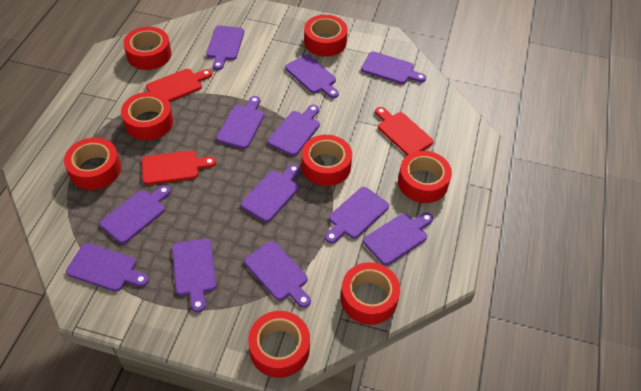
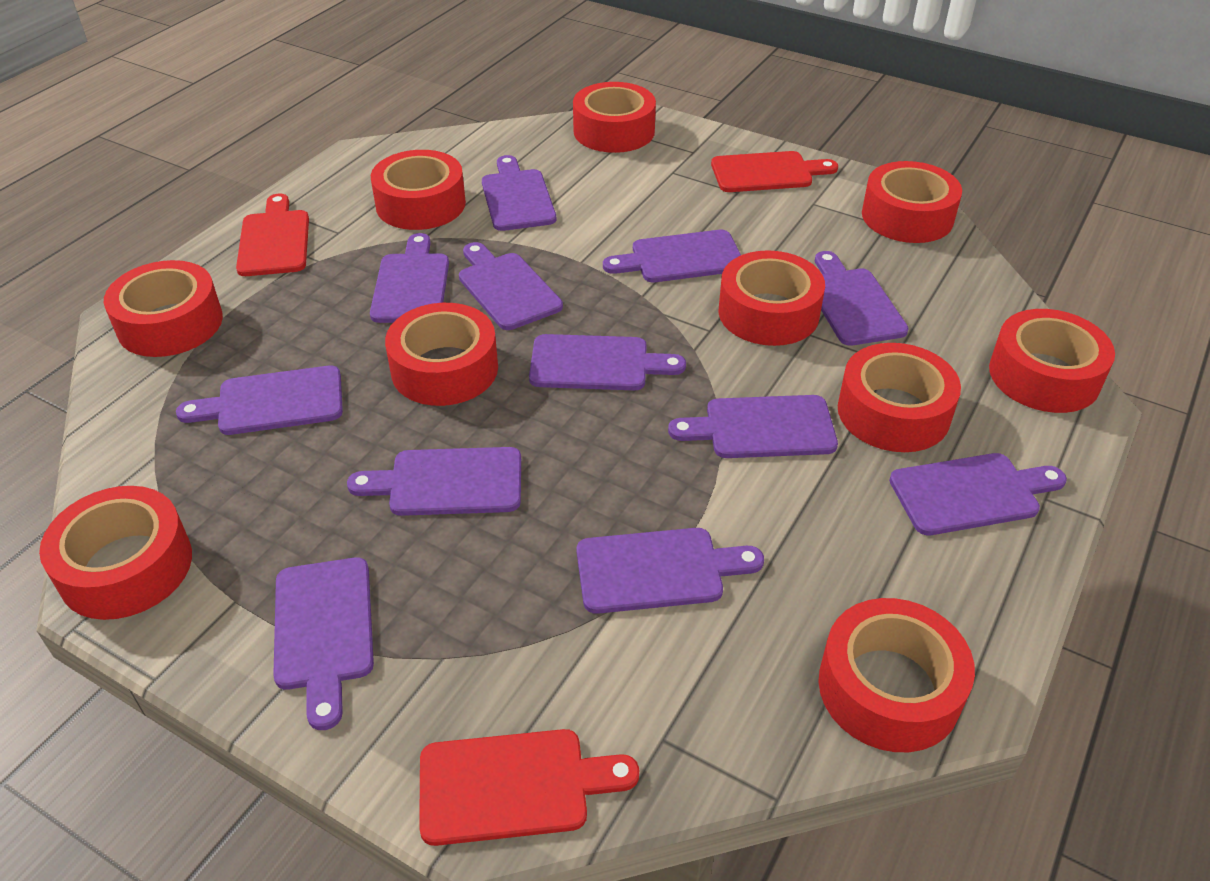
red tape: 8 -> 10

